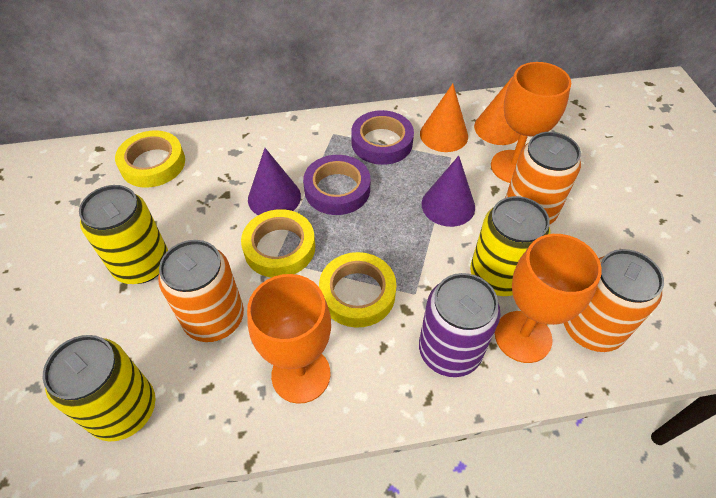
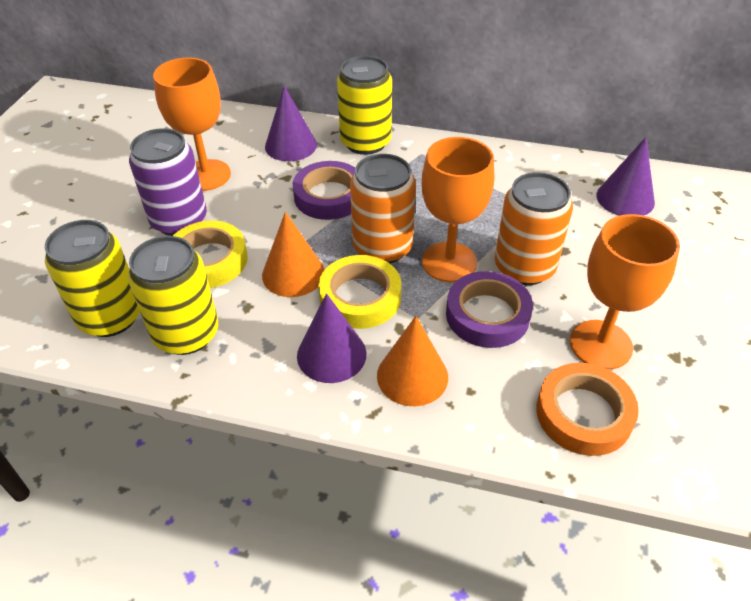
orange can: 3 -> 2
orange tape: 0 -> 1
purple cone: 2 -> 3
yellow tape: 3 -> 2

